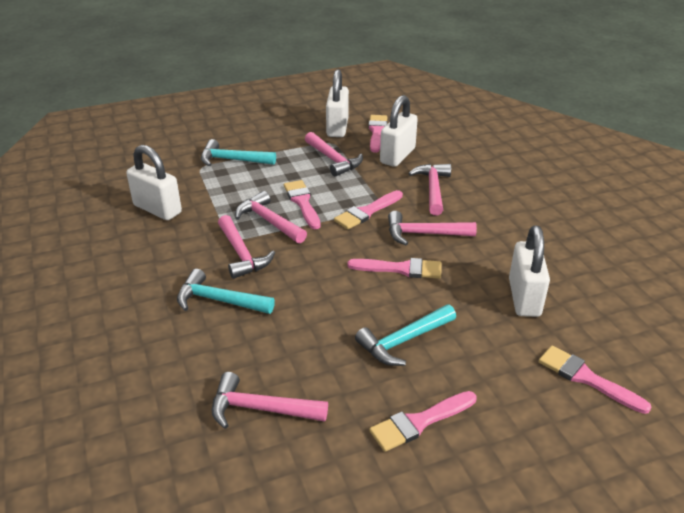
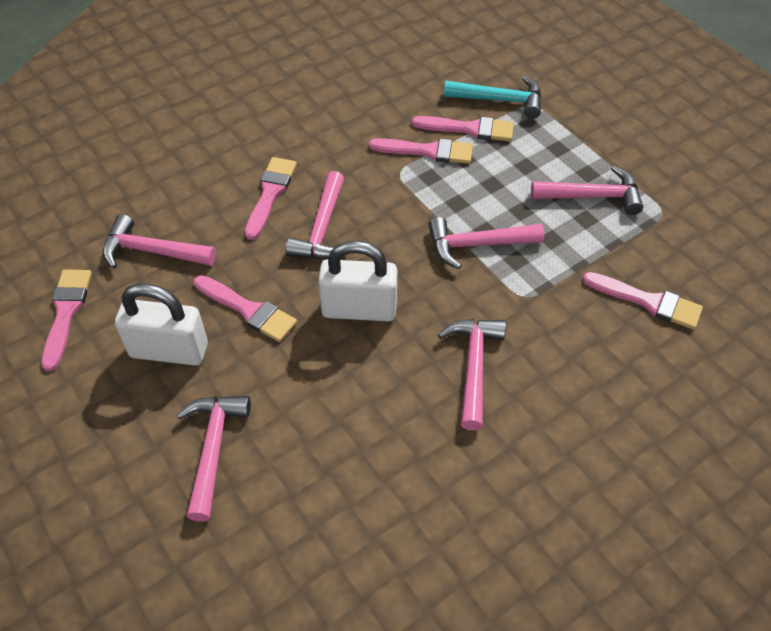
turquoise hammer: 3 -> 1
white padlock: 4 -> 2

